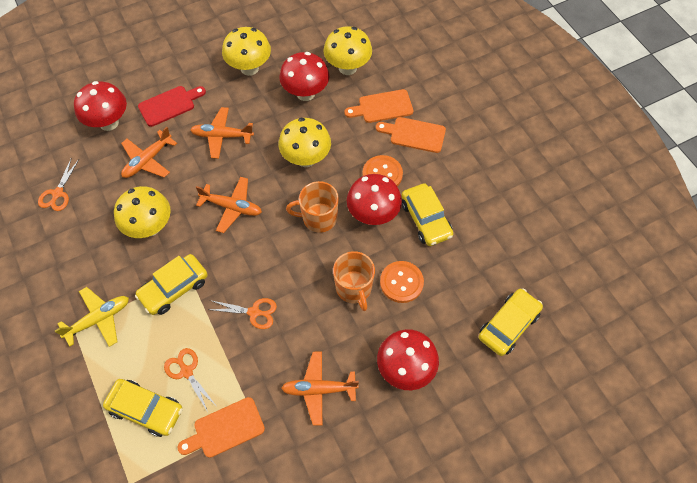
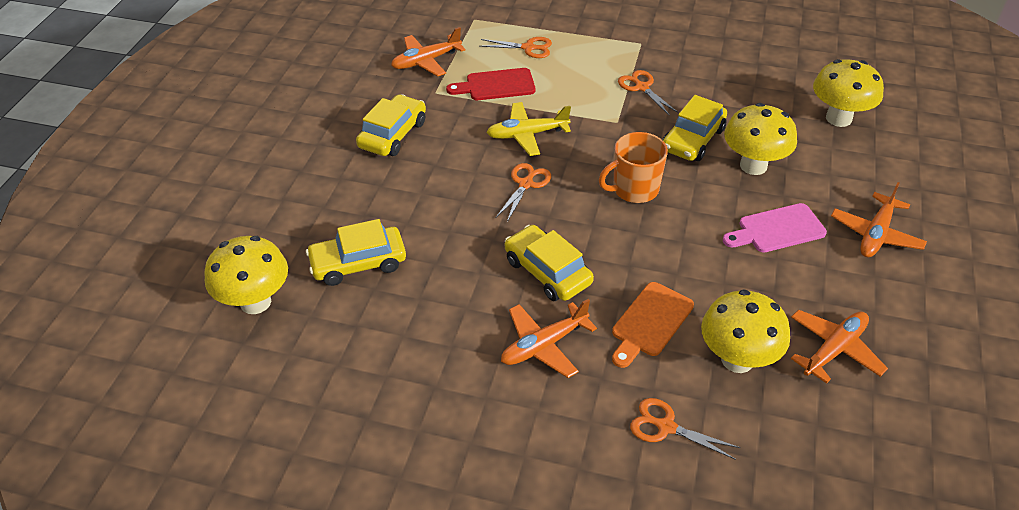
orange button: 2 -> 0
orange cutting board: 3 -> 1
orange mug: 2 -> 1
orange scissors: 3 -> 4
pink cutting board: 0 -> 1
red mushroom: 4 -> 0

